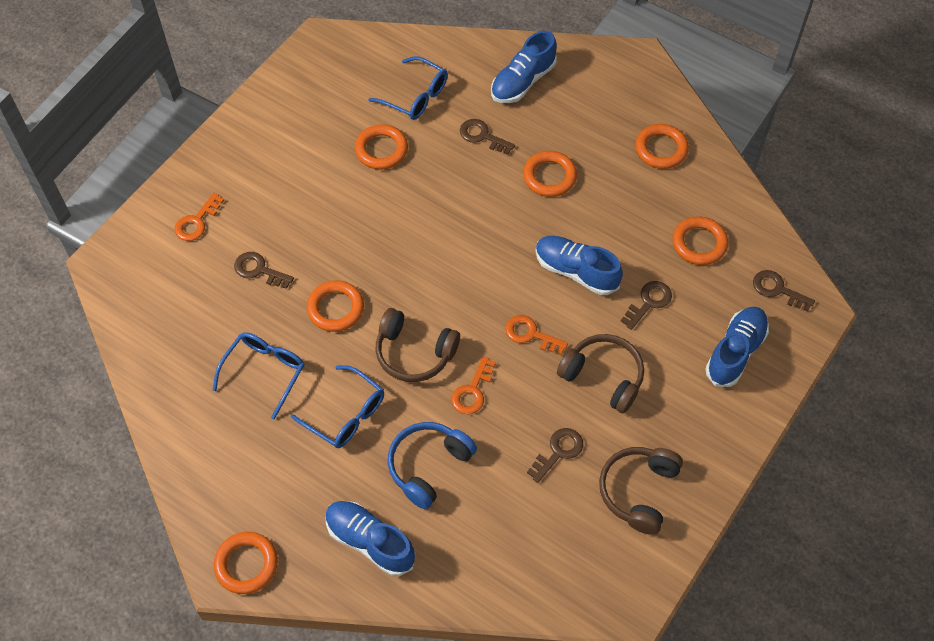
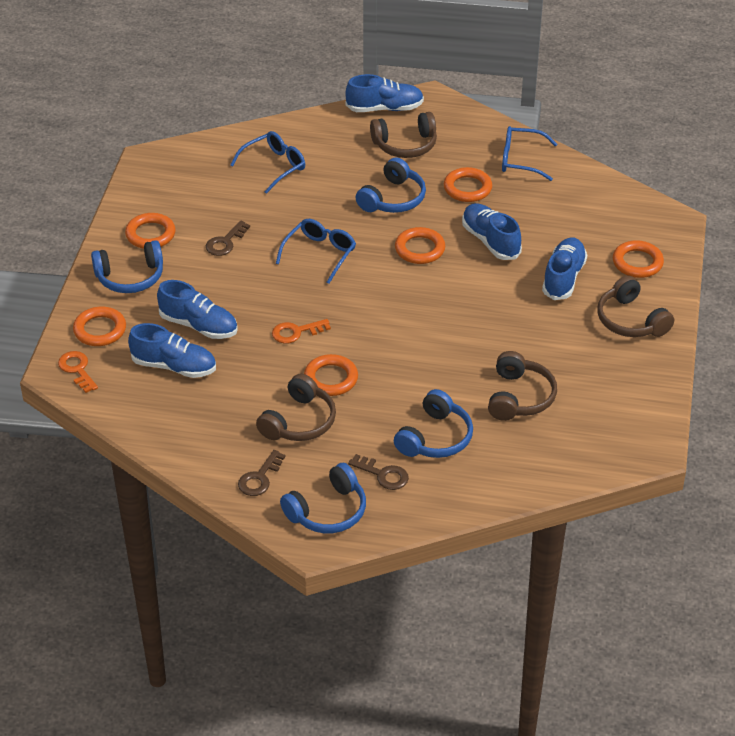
blue headphones: 1 -> 4
blue shoe: 4 -> 5
brown headphones: 3 -> 4
brown key: 5 -> 3
orange key: 3 -> 2

